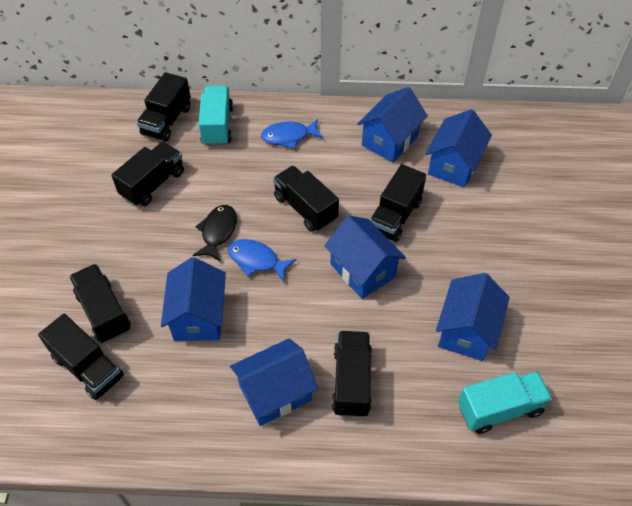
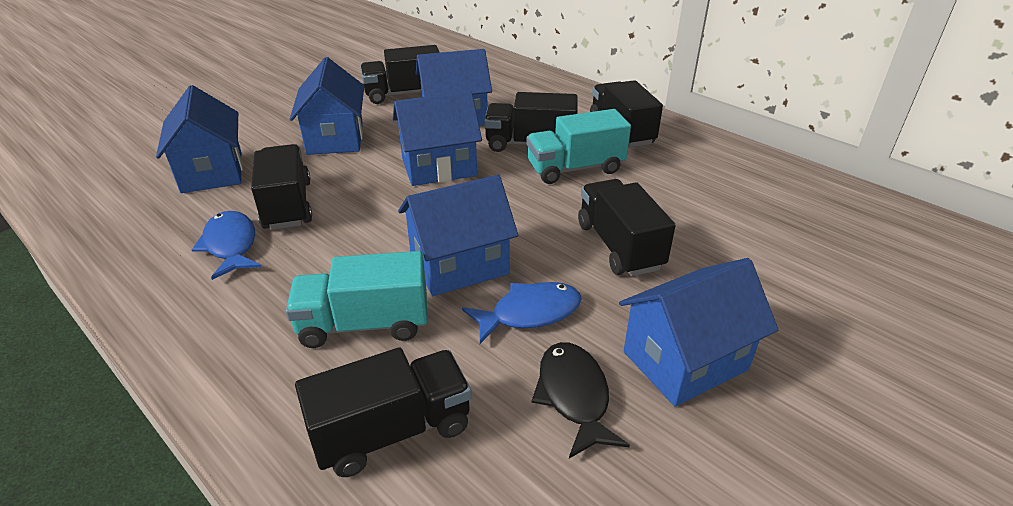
black truck: 7 -> 6

